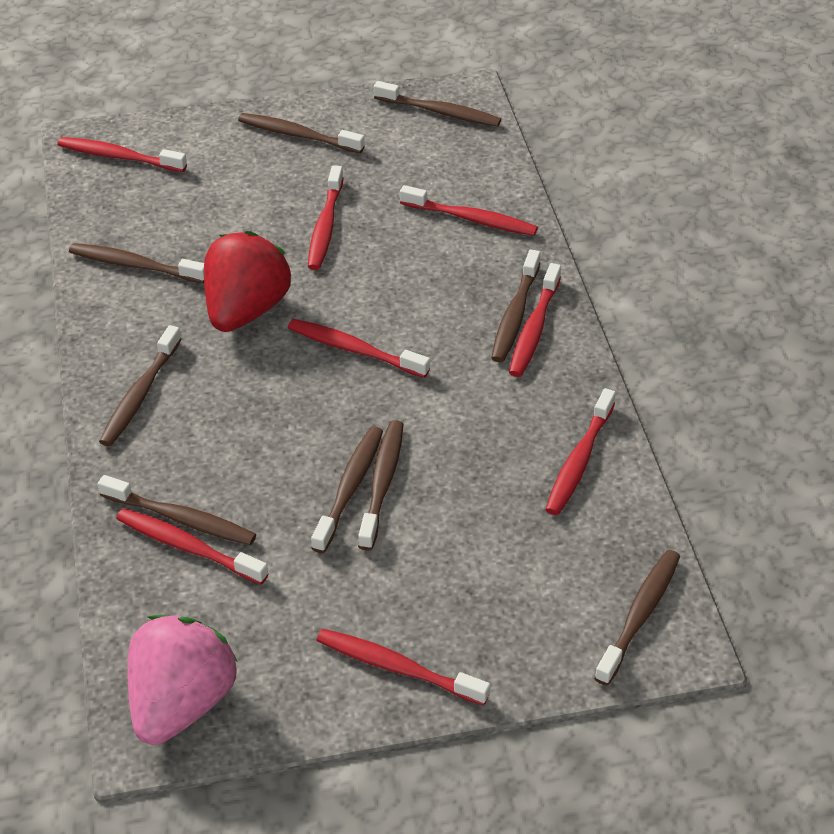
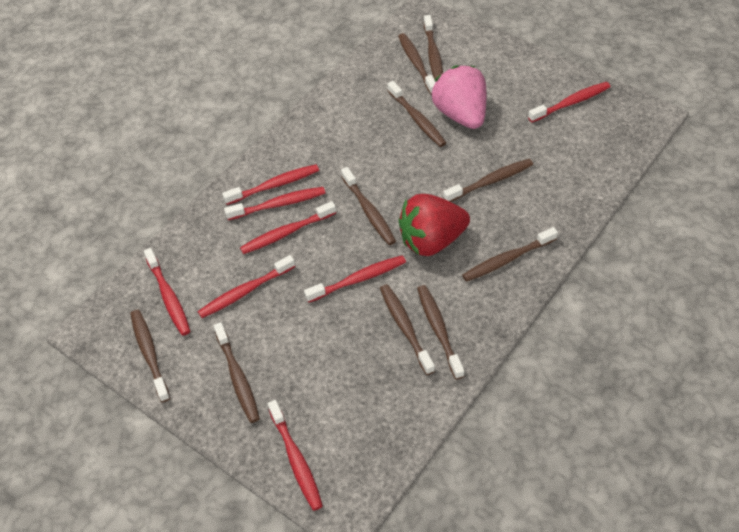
brown toothbrush: 9 -> 10

